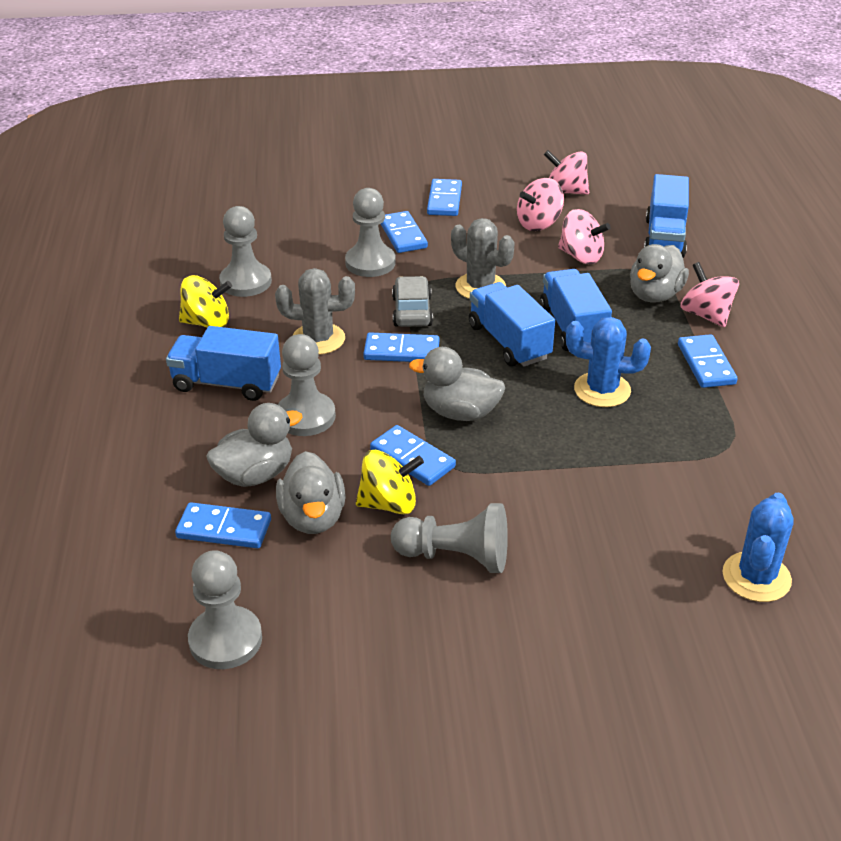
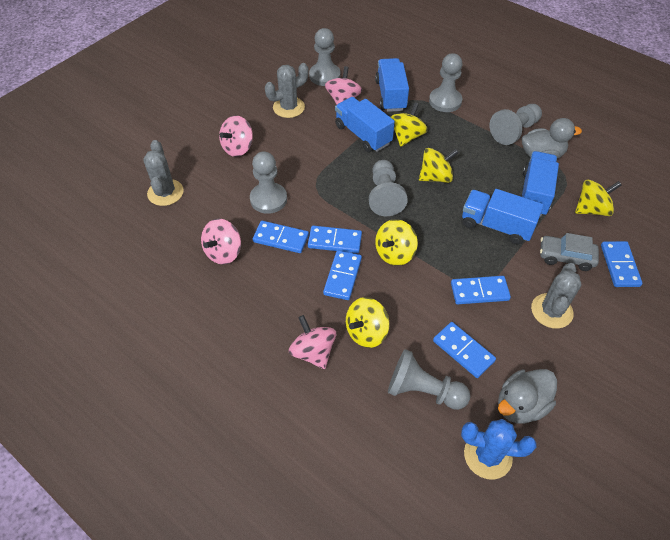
blue cactus: 2 -> 1
grey cactus: 2 -> 3
grey duck: 4 -> 2
grey pawn: 5 -> 6
yellow spinning top: 2 -> 5

